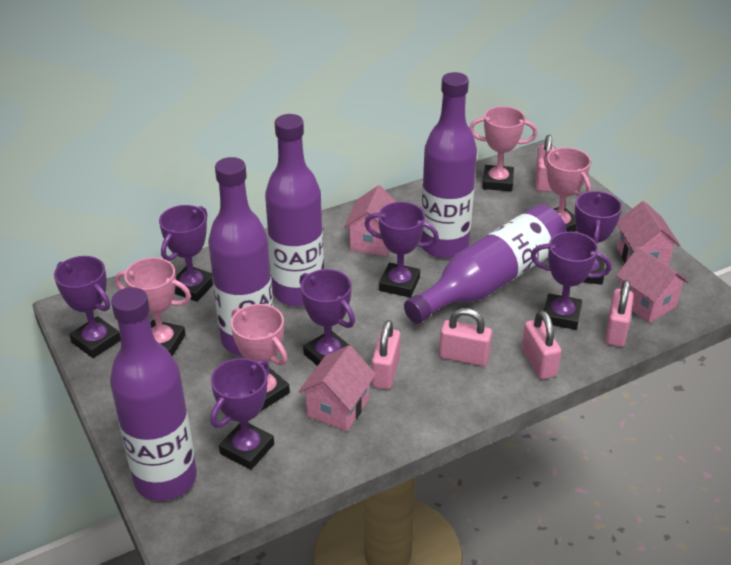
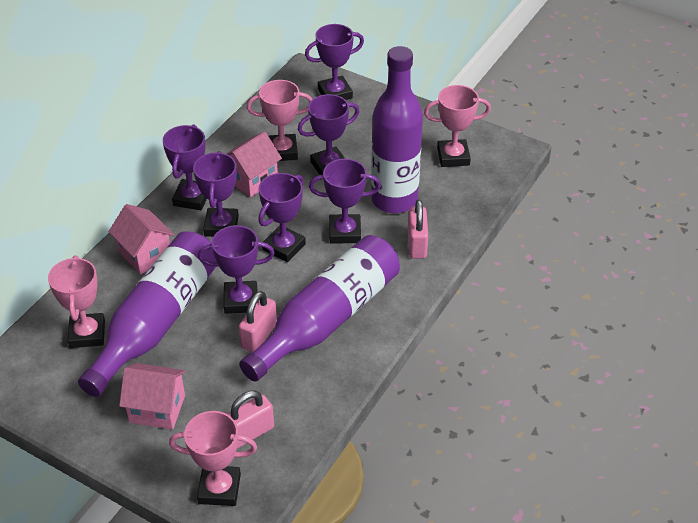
pink house: 4 -> 3
pink padlock: 5 -> 3
purple bottle: 5 -> 3

